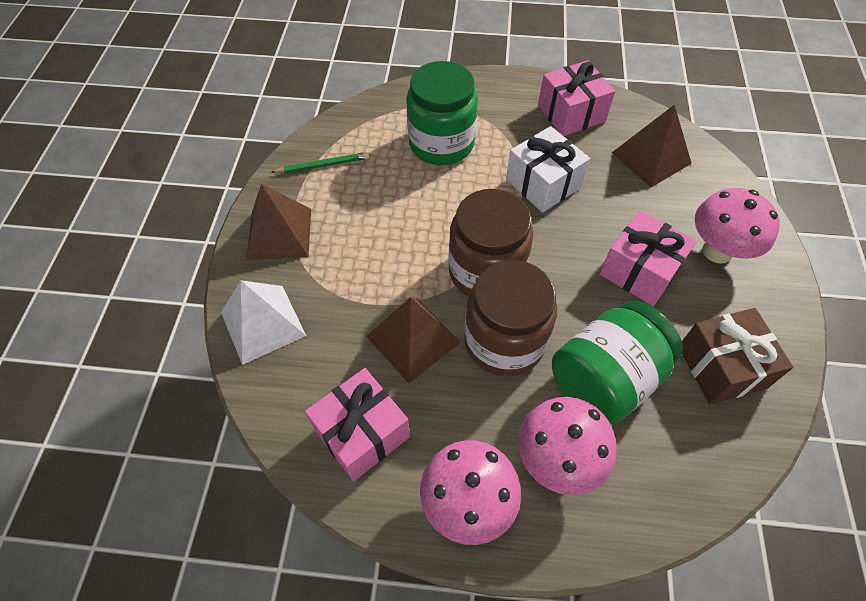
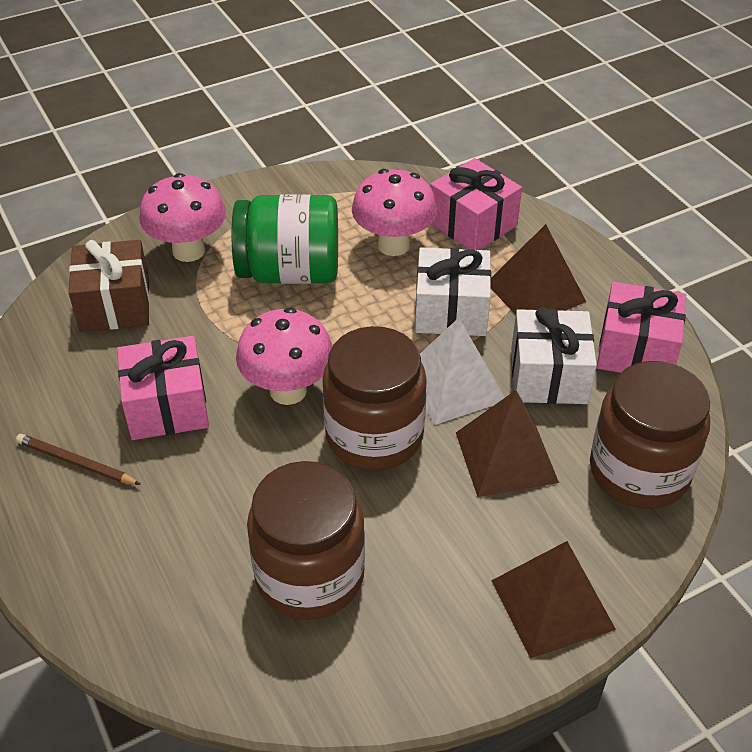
brown jar: 2 -> 3
brown pencil: 0 -> 1
green jar: 2 -> 1
green pencil: 1 -> 0
white gift: 1 -> 2

